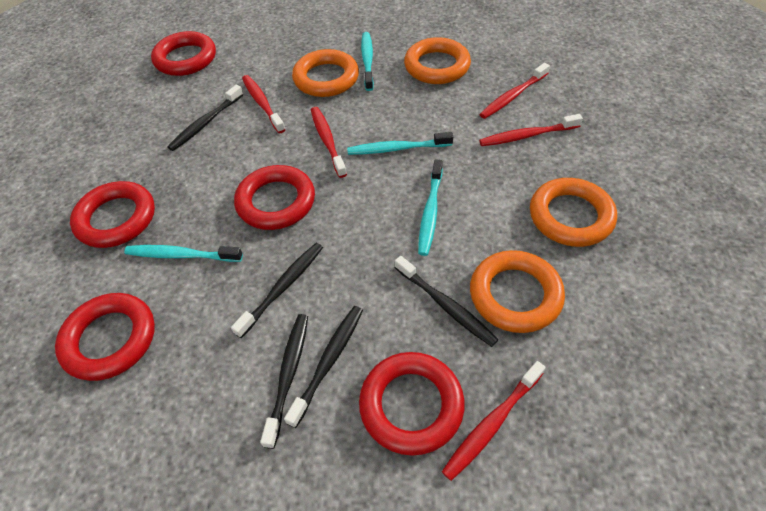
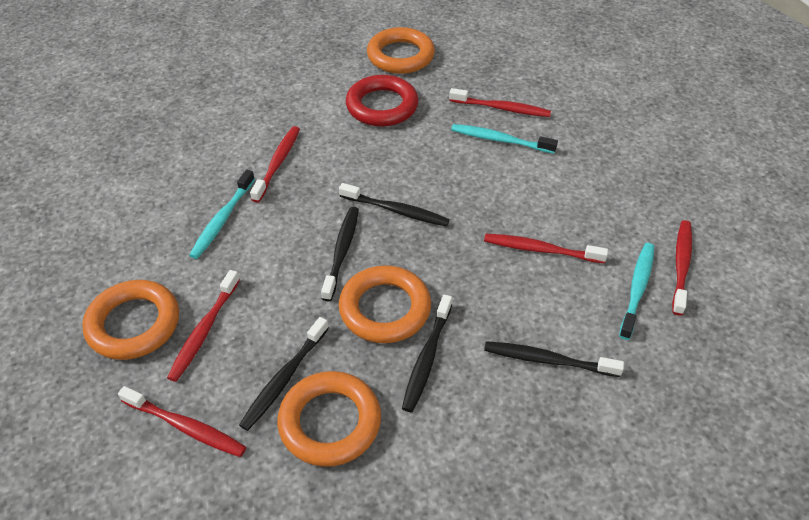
red ring: 5 -> 1
red toothbrush: 5 -> 6
turquoise toothbrush: 4 -> 3

